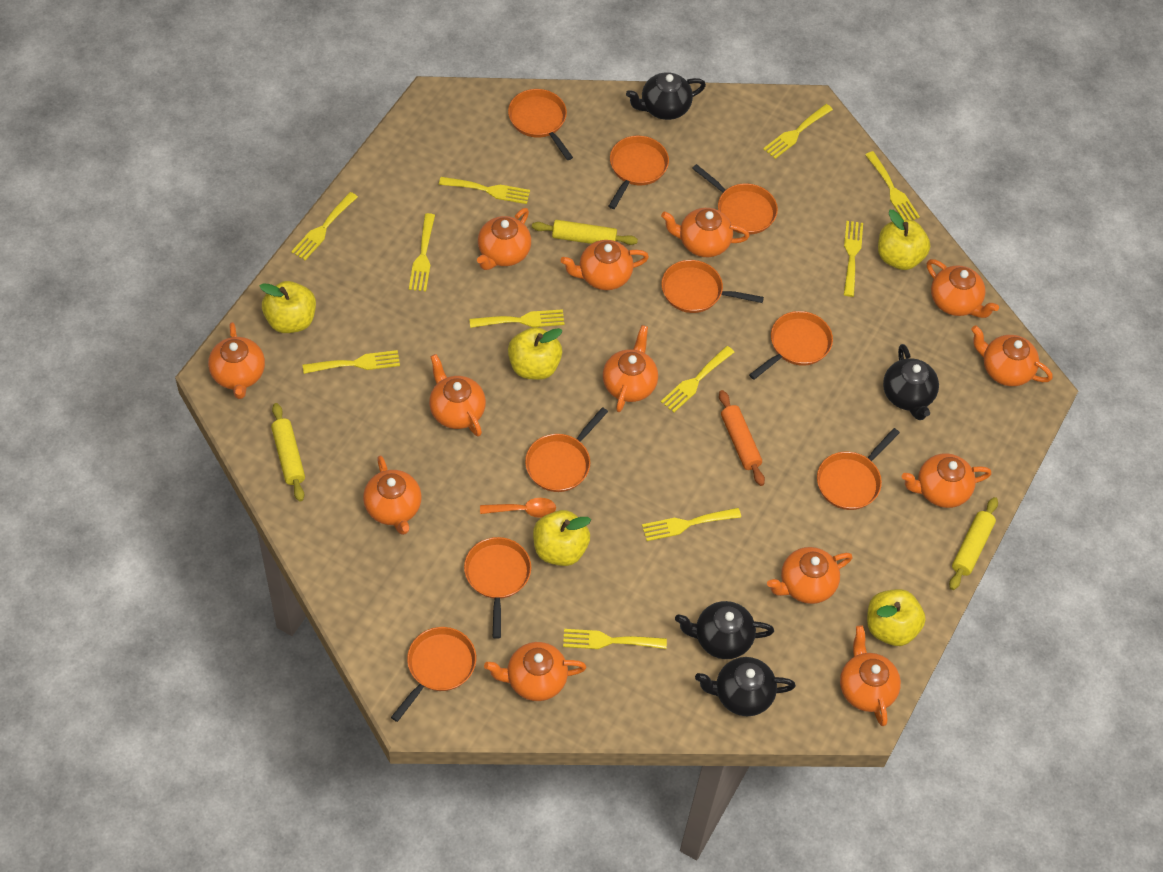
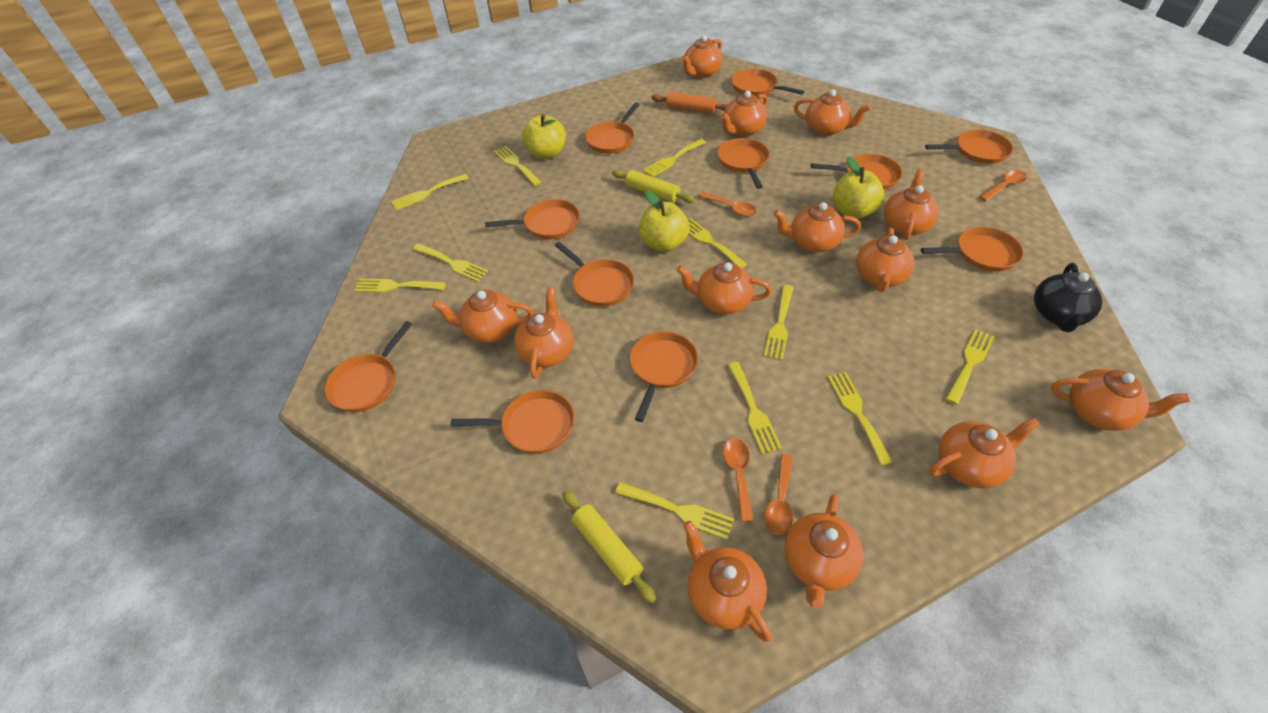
black teapot: 4 -> 1
orange pan: 9 -> 11
orange spoon: 1 -> 4
yellow apple: 5 -> 3
yellow rolling pin: 3 -> 2

